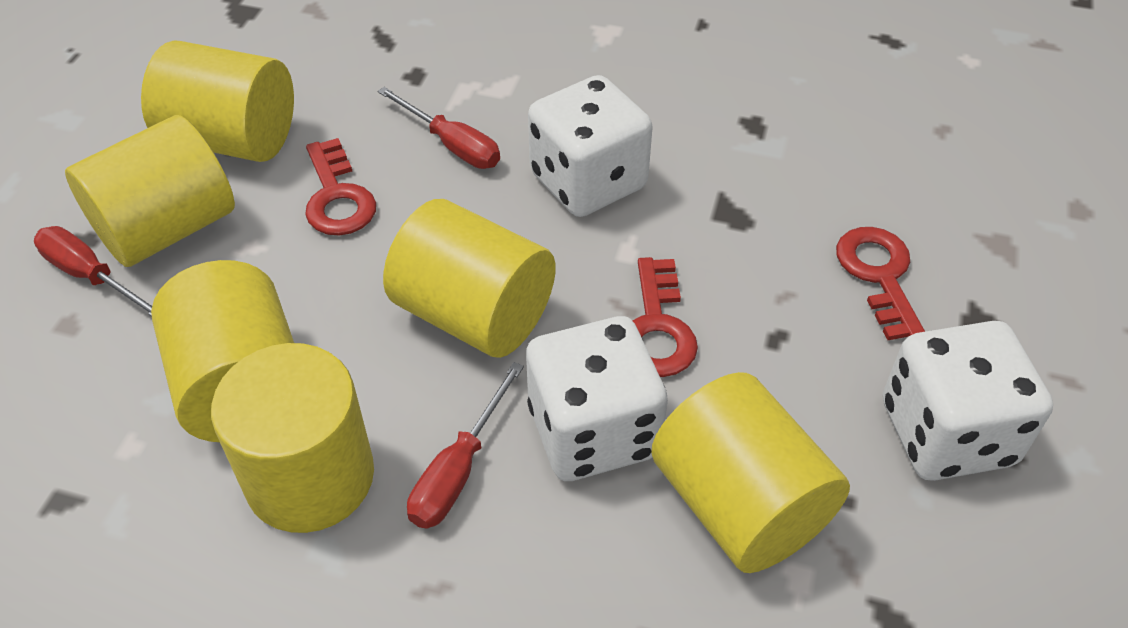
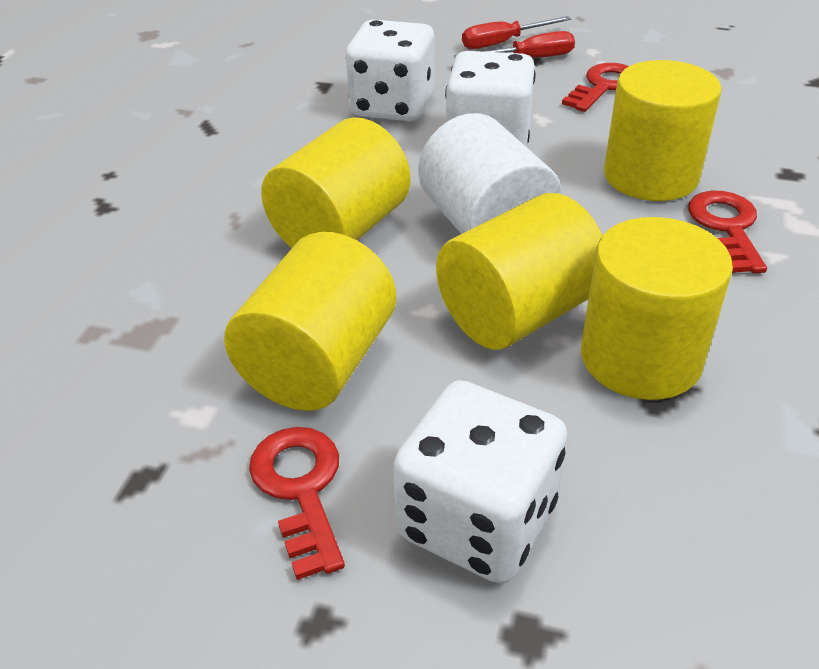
red screwdriver: 3 -> 2
white cylinder: 0 -> 1
yellow cylinder: 6 -> 5

